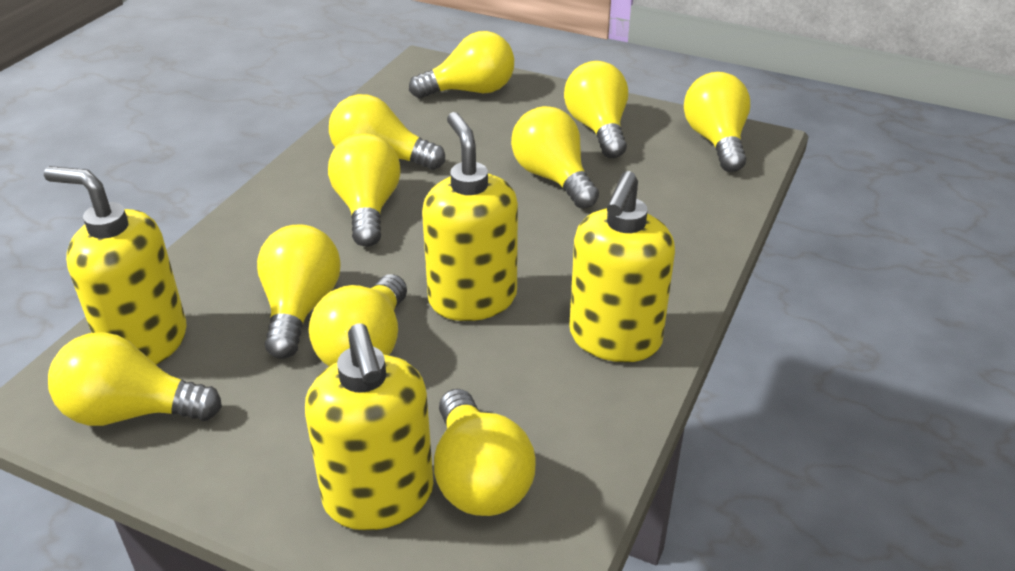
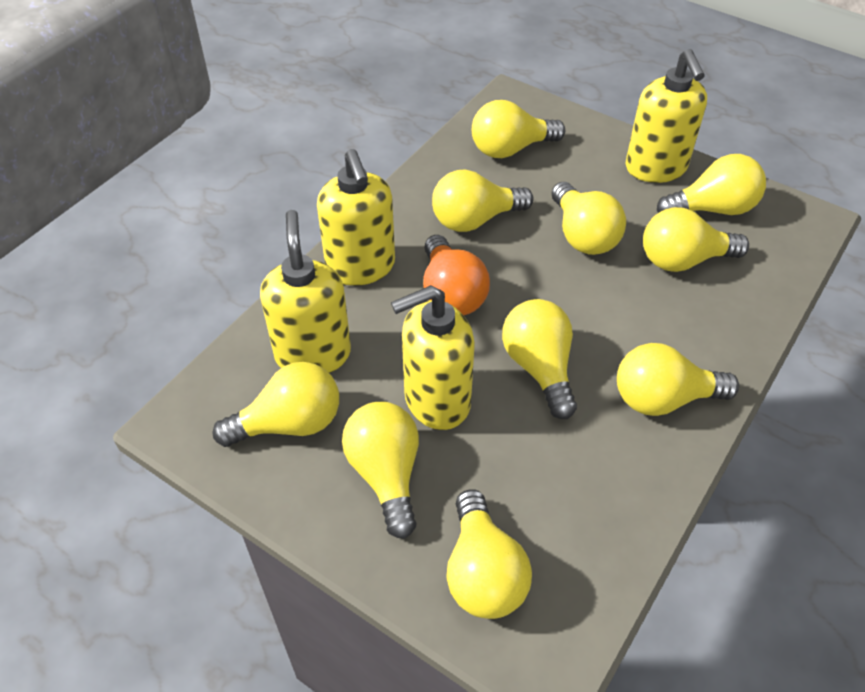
orange light bulb: 0 -> 1

